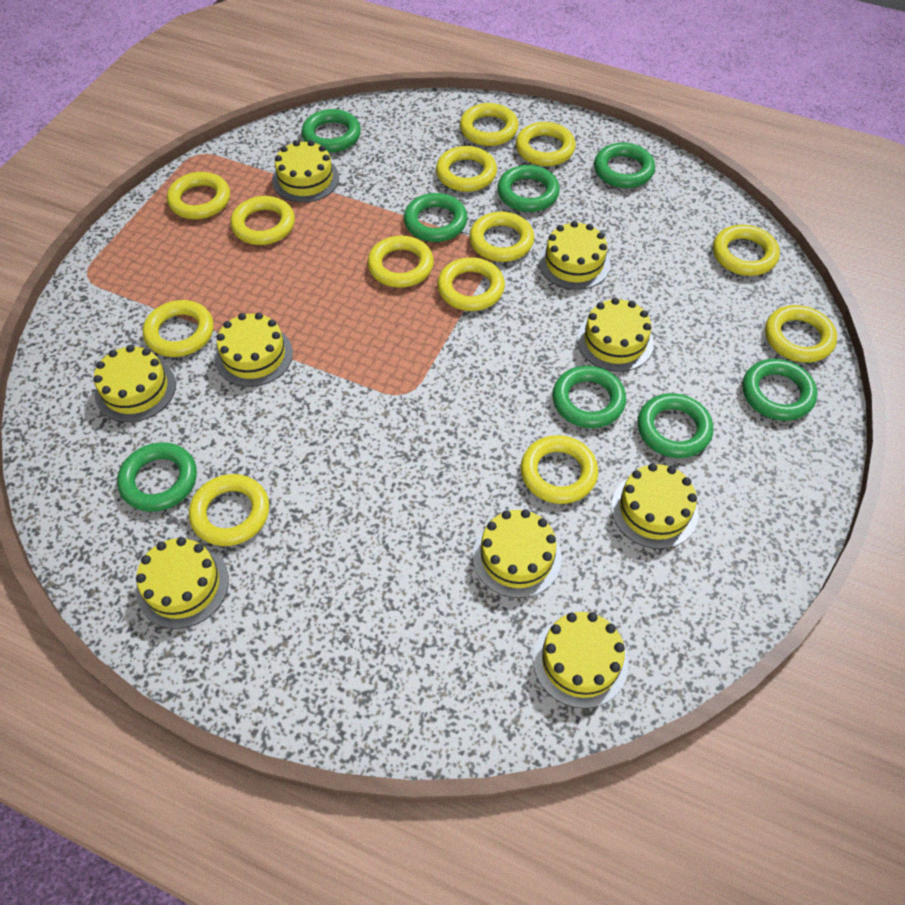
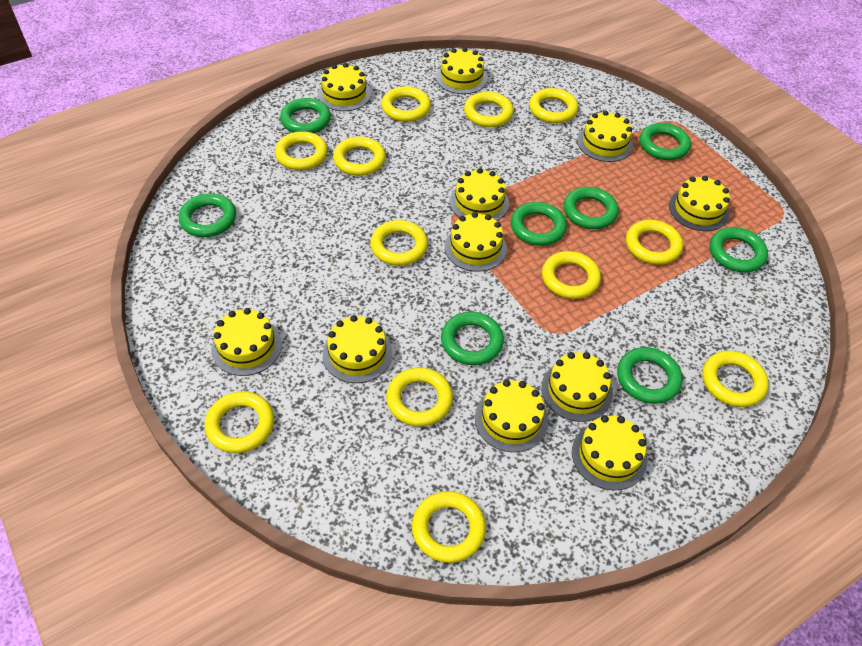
yellow cake: 9 -> 11
yellow ring: 13 -> 12

